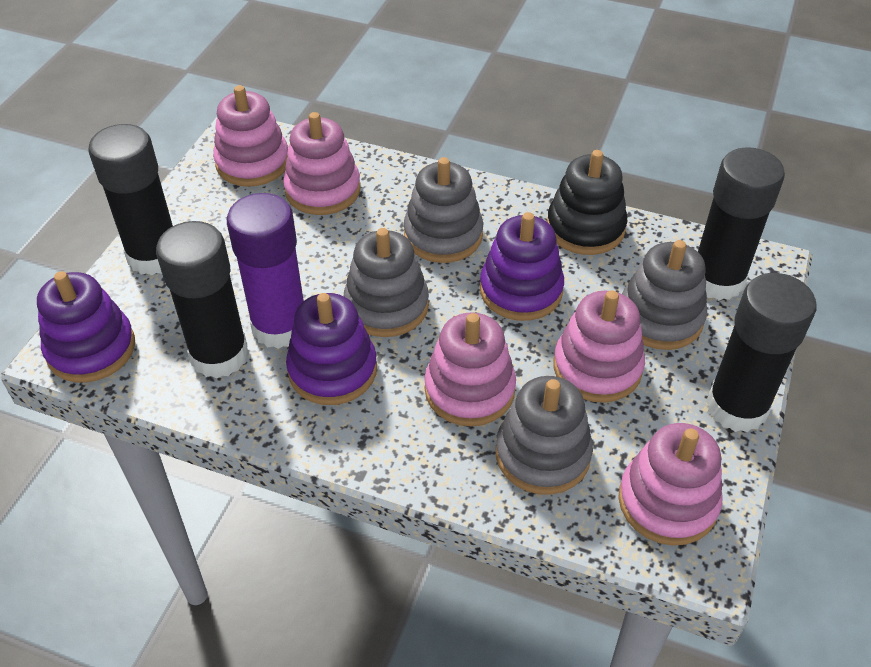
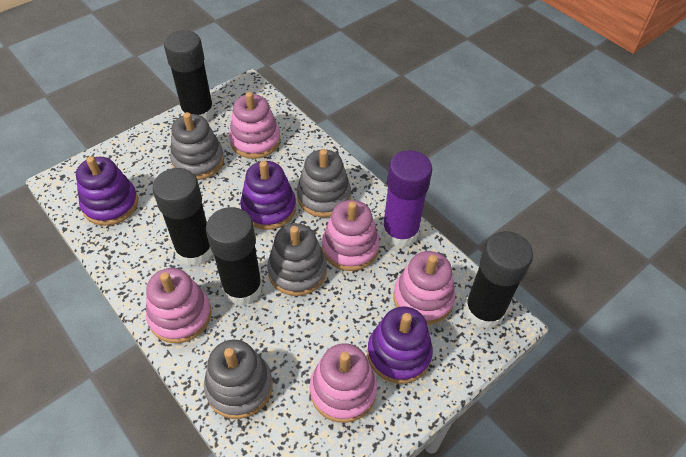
black stacking toy: 1 -> 0

